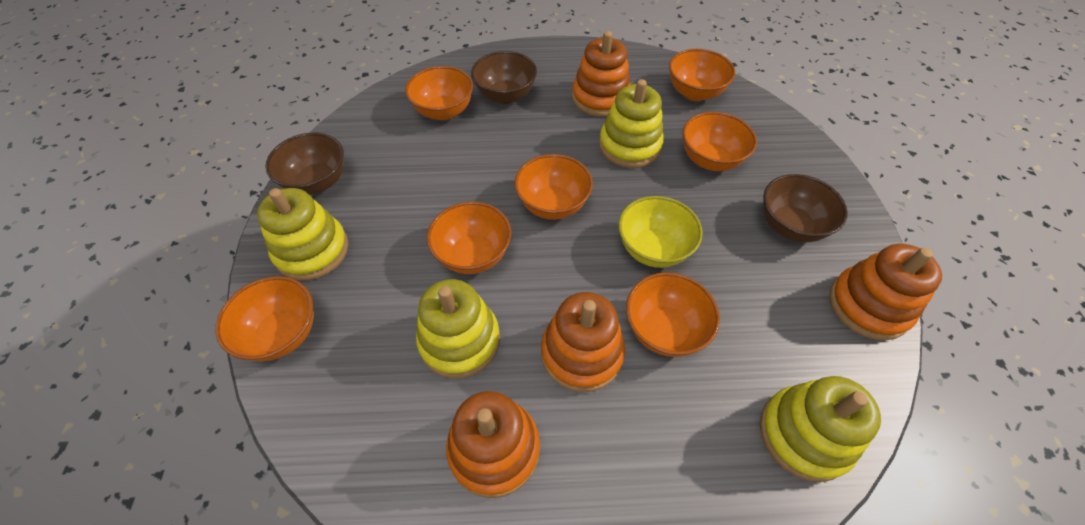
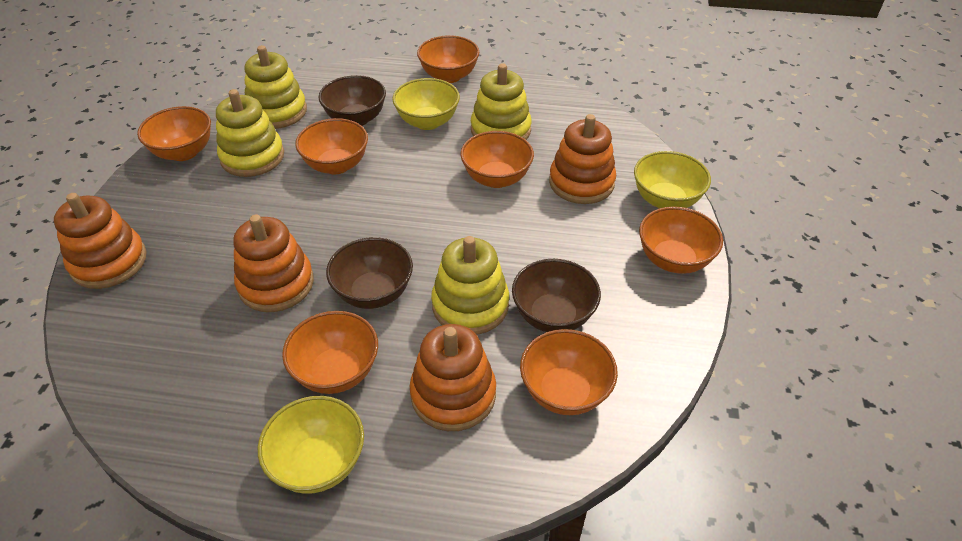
yellow bowl: 1 -> 3

